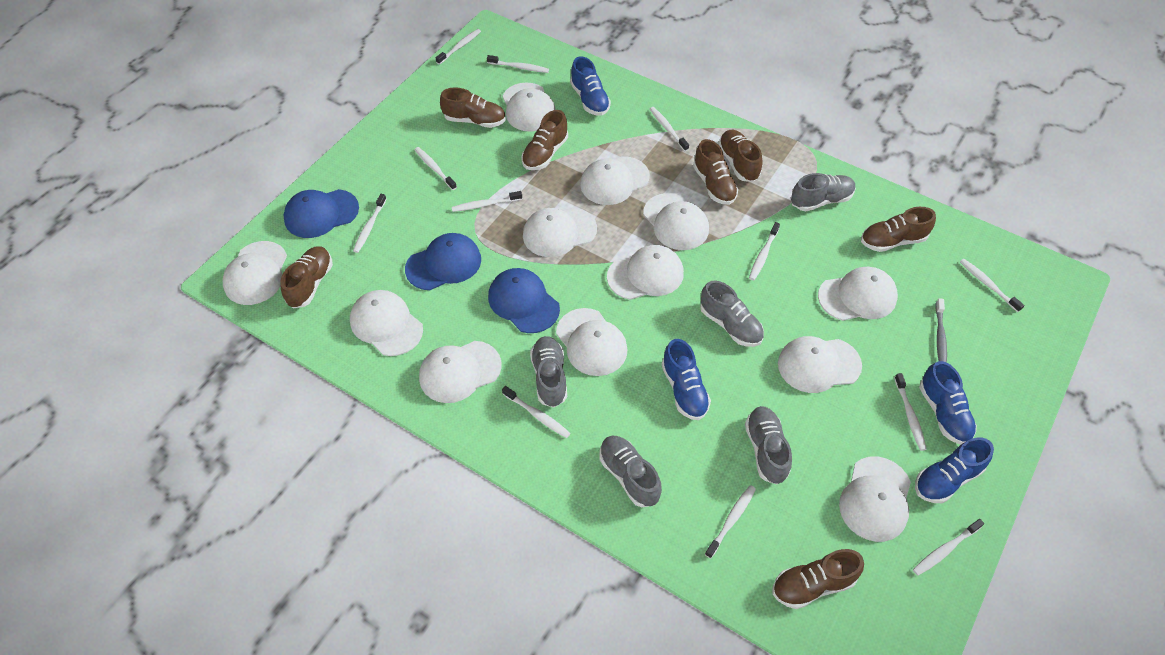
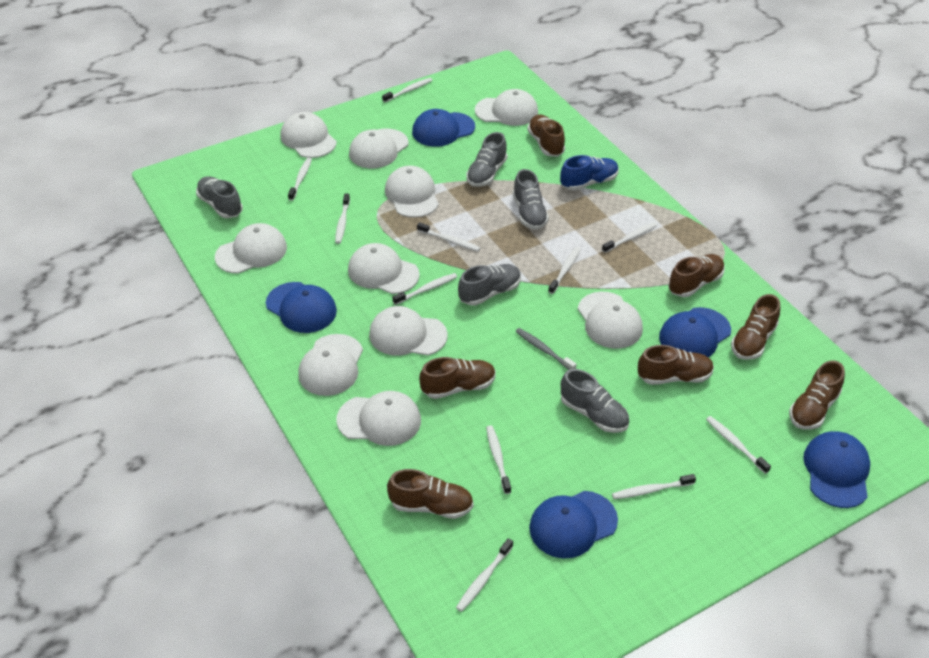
blue cap: 3 -> 5
blue shoe: 4 -> 1
white cap: 12 -> 10
white toothbrush: 12 -> 11

